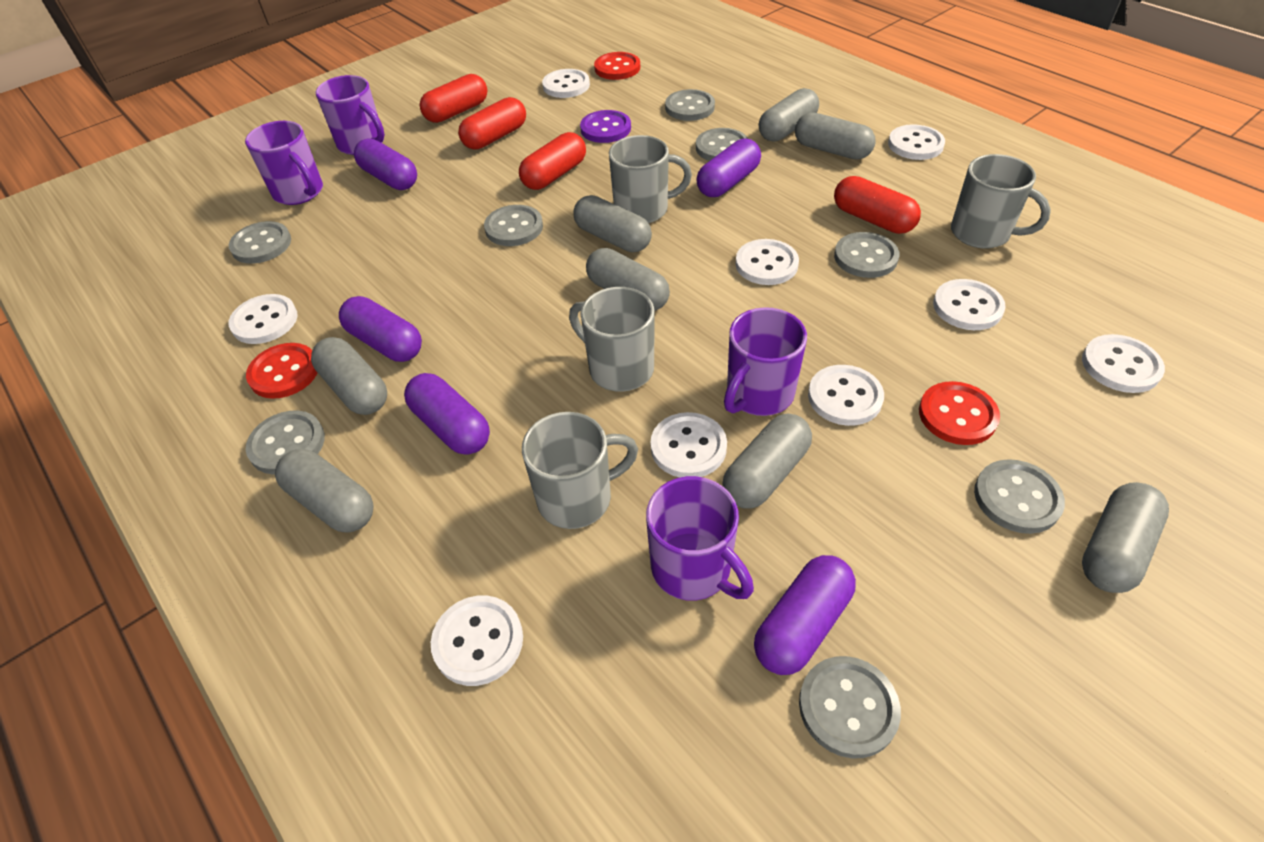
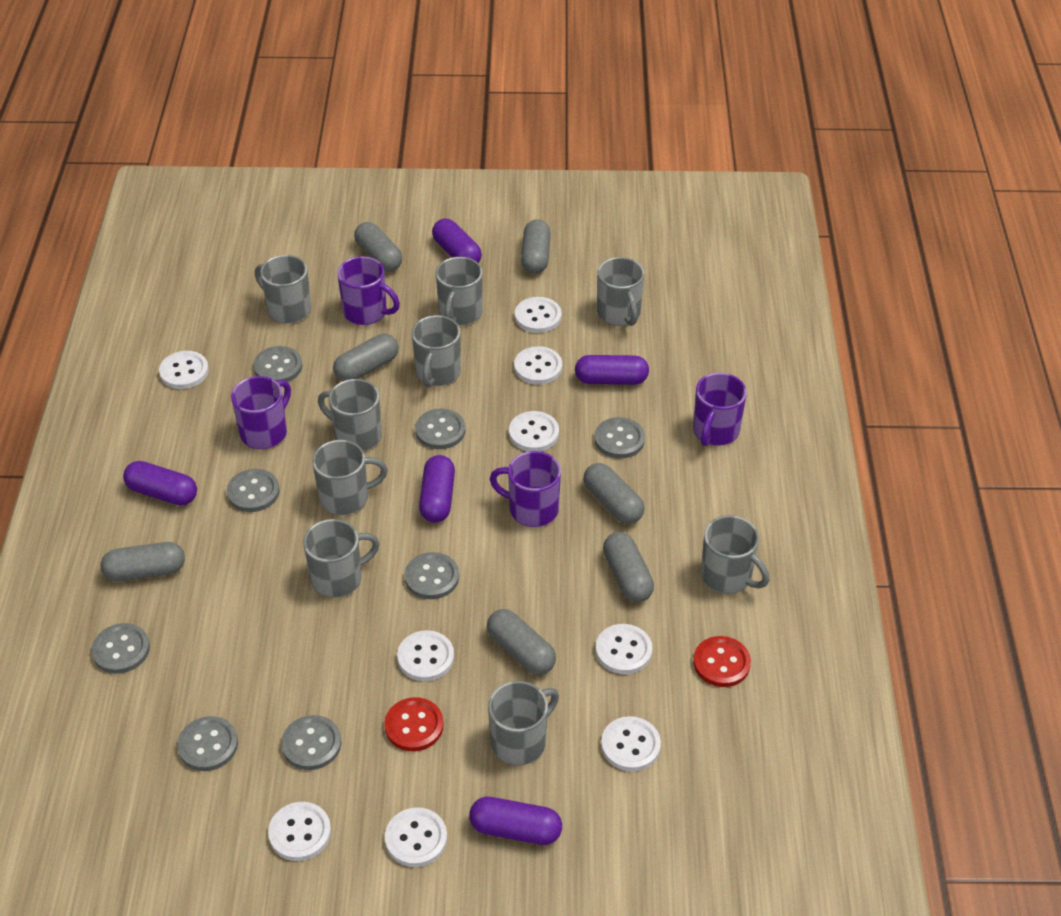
grey capsule: 8 -> 7
grey mug: 4 -> 9
purple button: 1 -> 0
red button: 3 -> 2
red capsule: 4 -> 0

